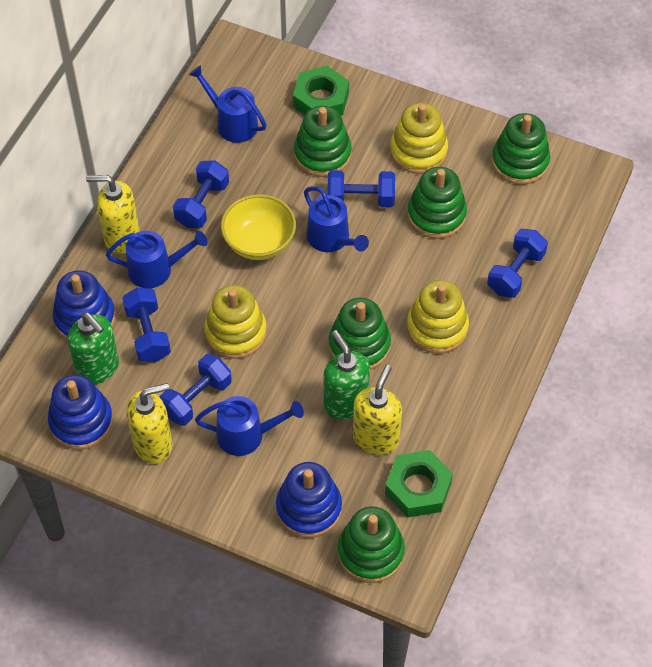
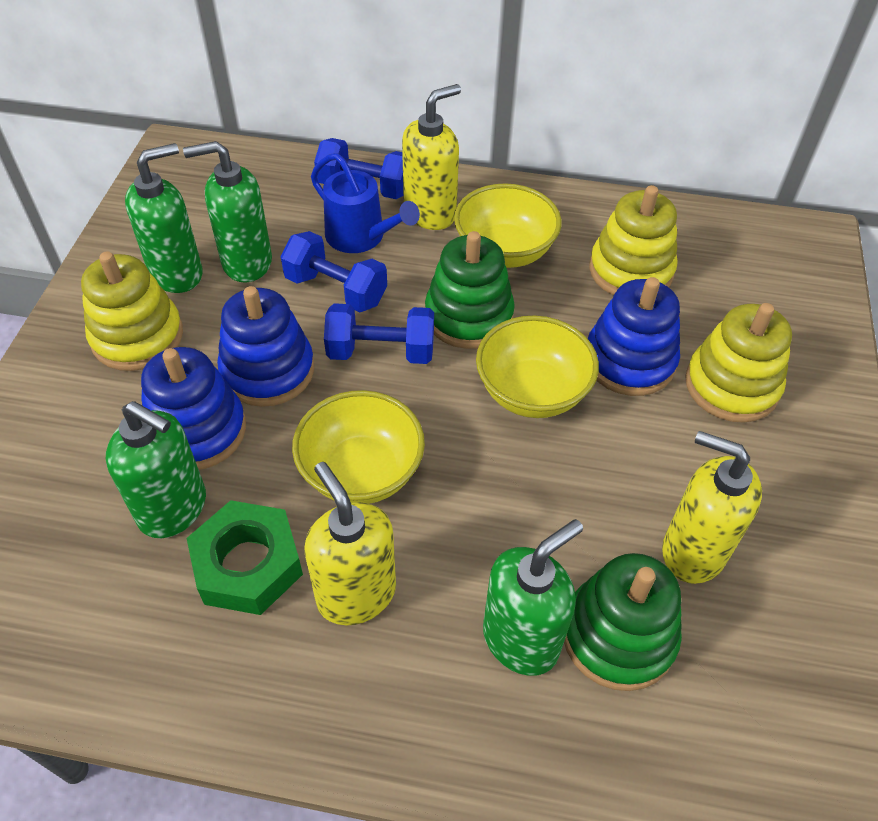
blue dumbbell: 5 -> 3
blue watering can: 4 -> 1
green nut: 2 -> 1
green soap dispenser: 2 -> 4
green stacking toy: 5 -> 2
yellow bowl: 1 -> 3

